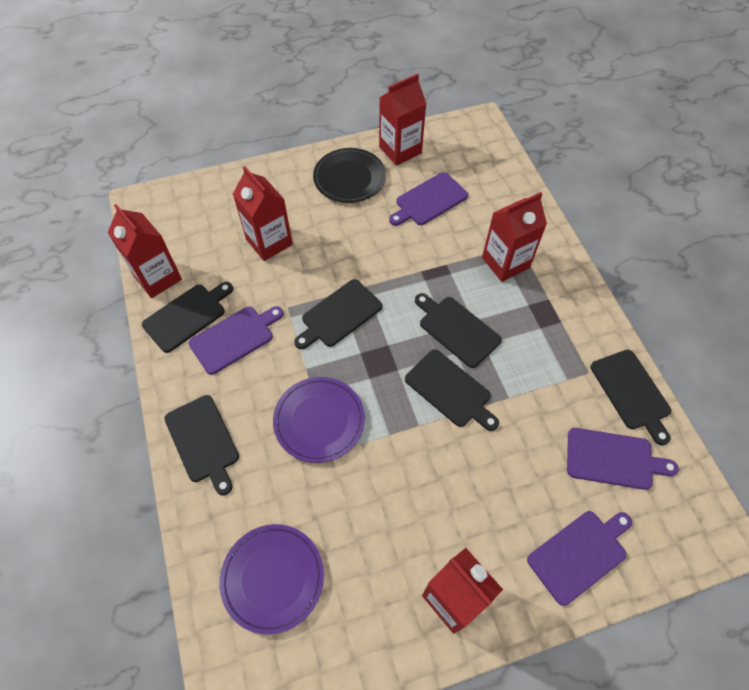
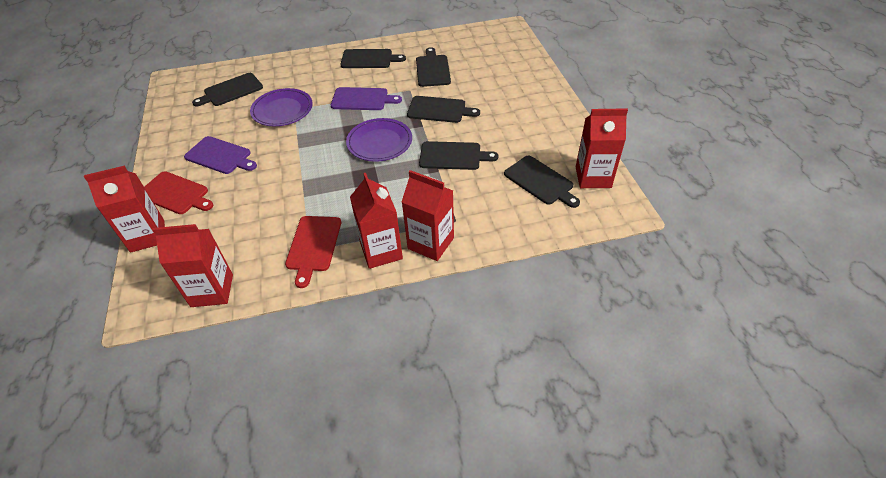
black plate: 1 -> 0
purple cutting board: 4 -> 2
red cutting board: 0 -> 2

